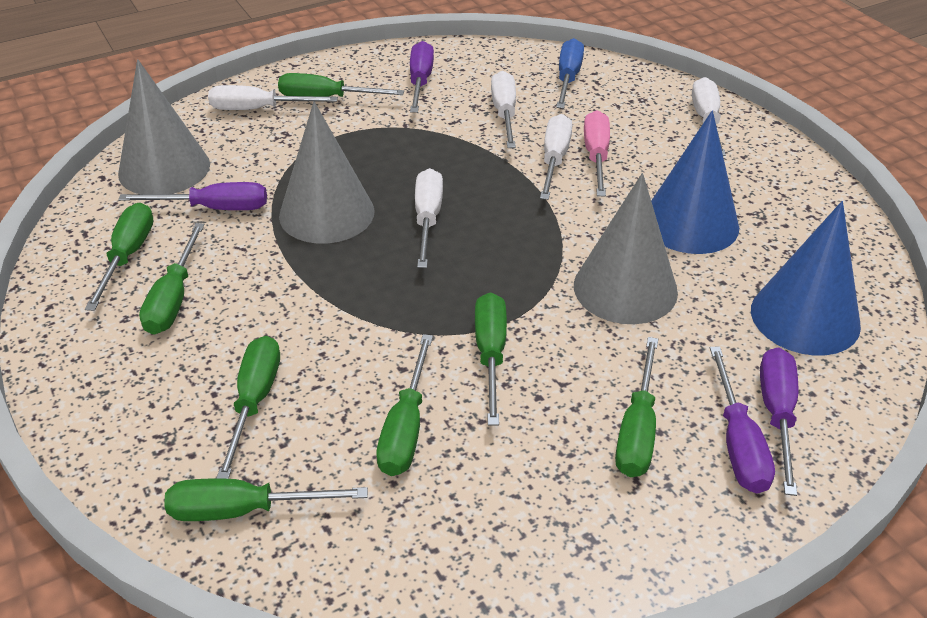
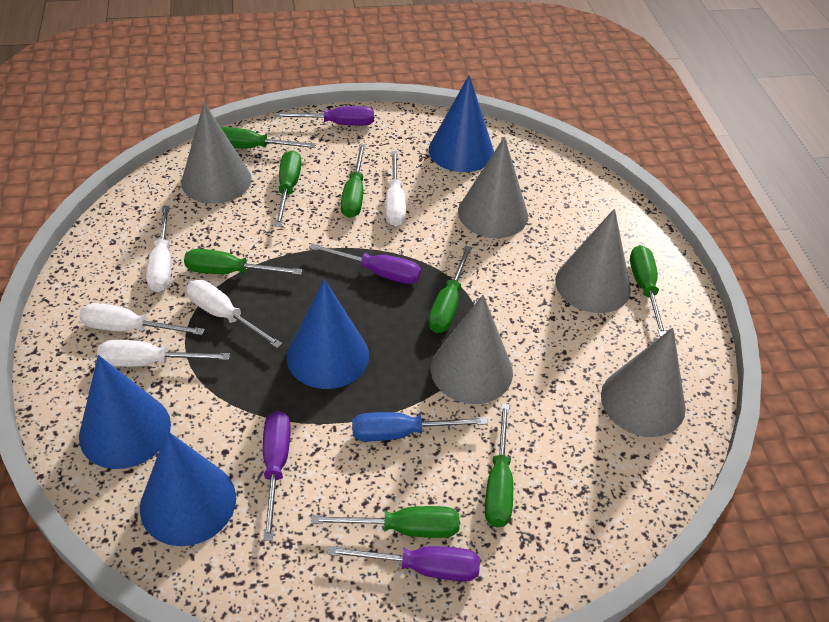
blue cone: 2 -> 4
grey cone: 3 -> 5
pink screwdriver: 1 -> 0

